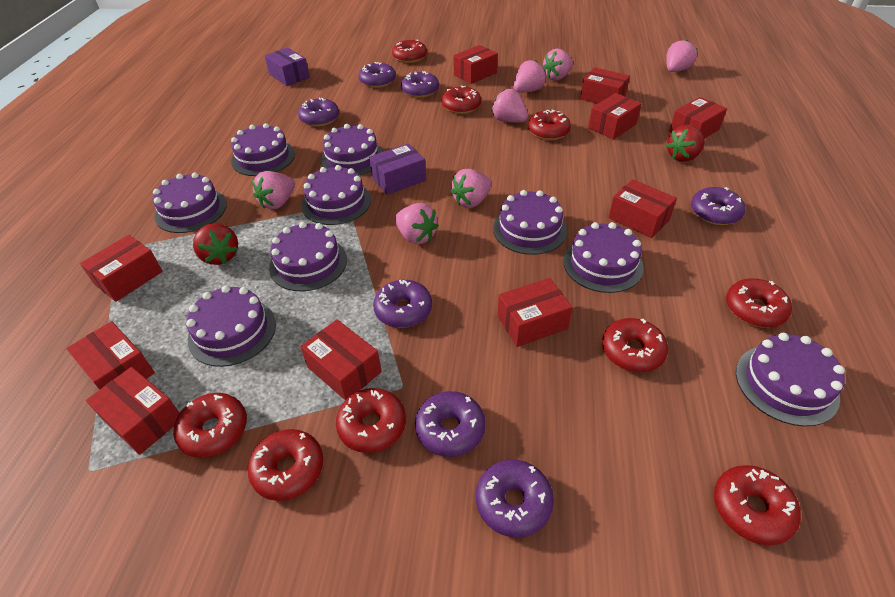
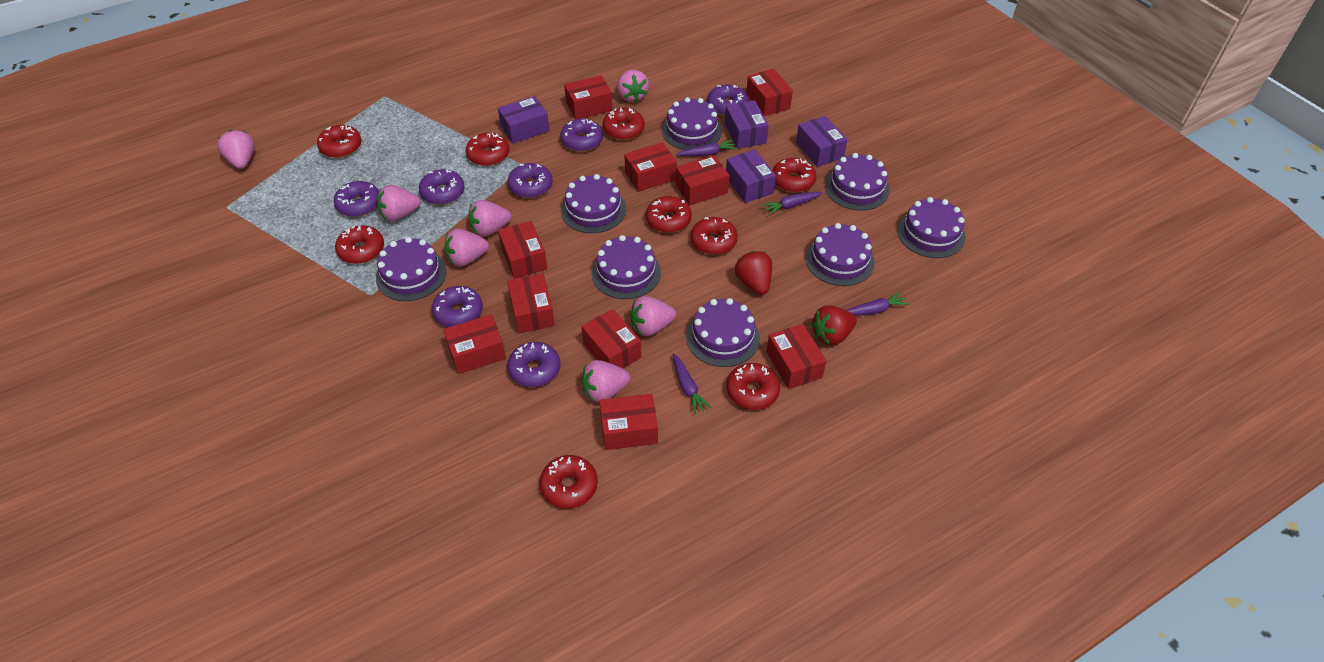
purple box: 2 -> 4
purple cake: 9 -> 8
purple carrot: 0 -> 4

